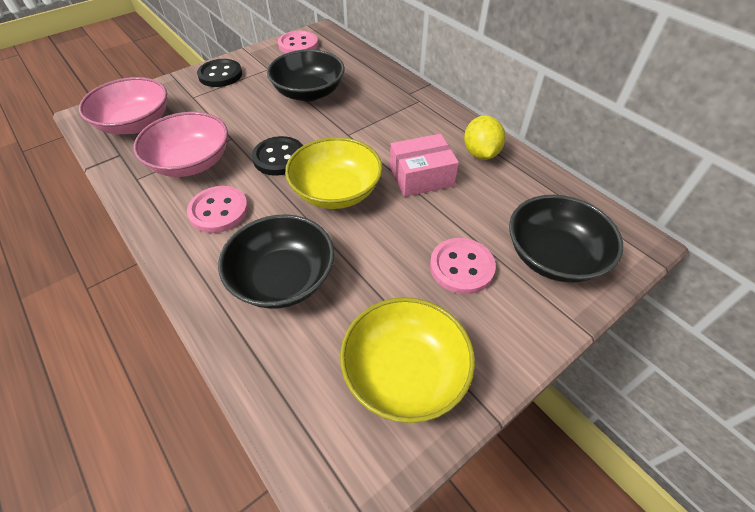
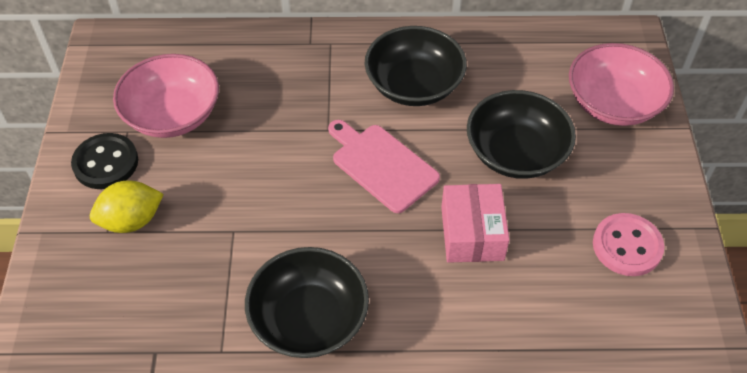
black button: 2 -> 1
pink button: 3 -> 1
pink cutting board: 0 -> 1
yellow bowl: 2 -> 0

